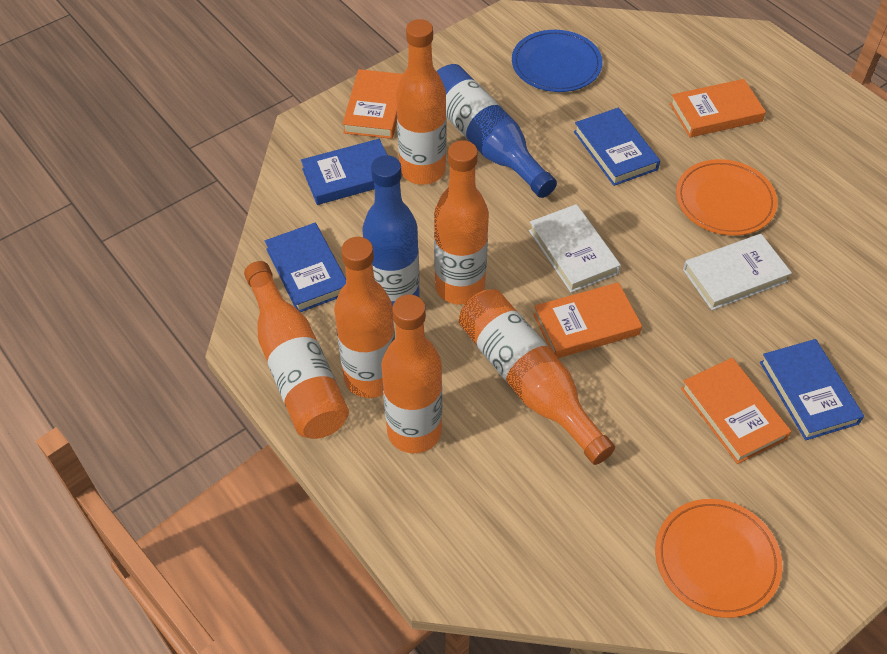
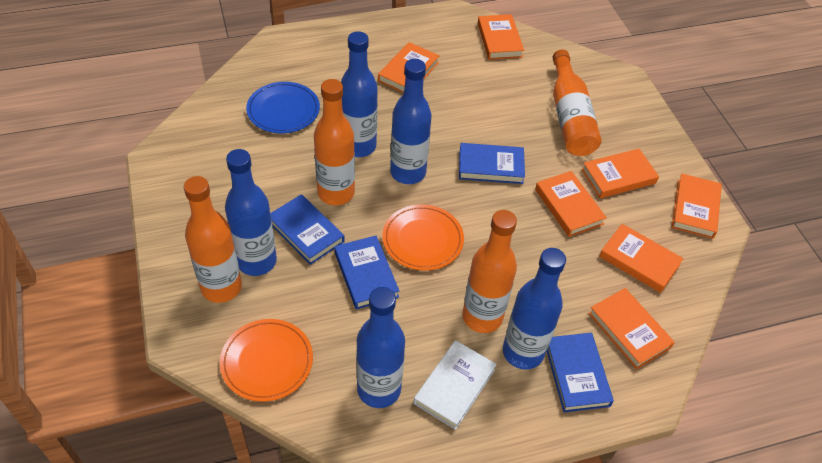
blue bottle: 2 -> 5
orange book: 4 -> 7
orange bottle: 6 -> 4
white book: 2 -> 1

